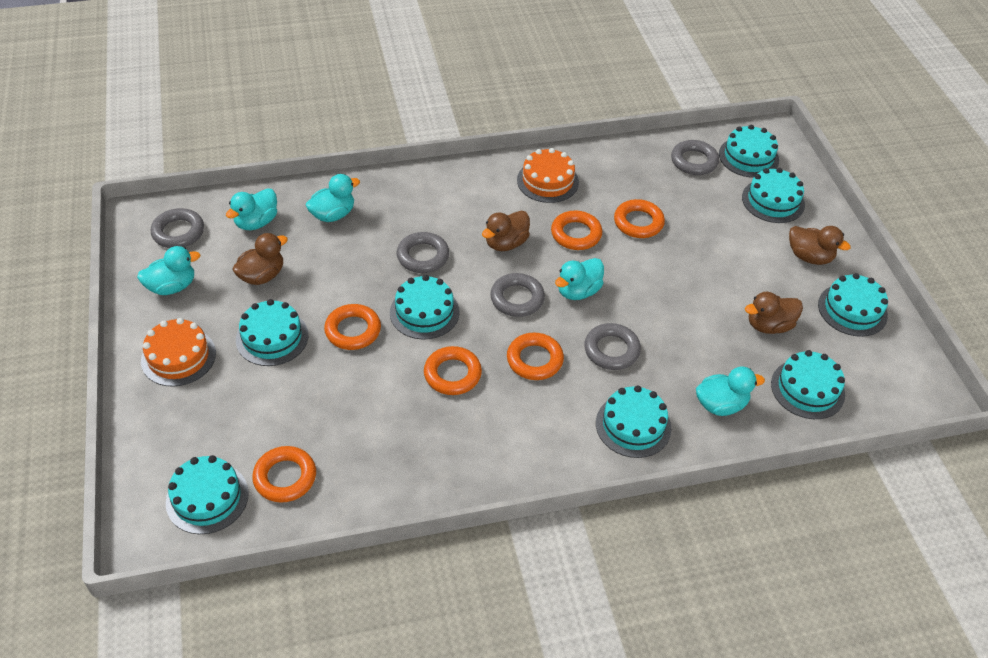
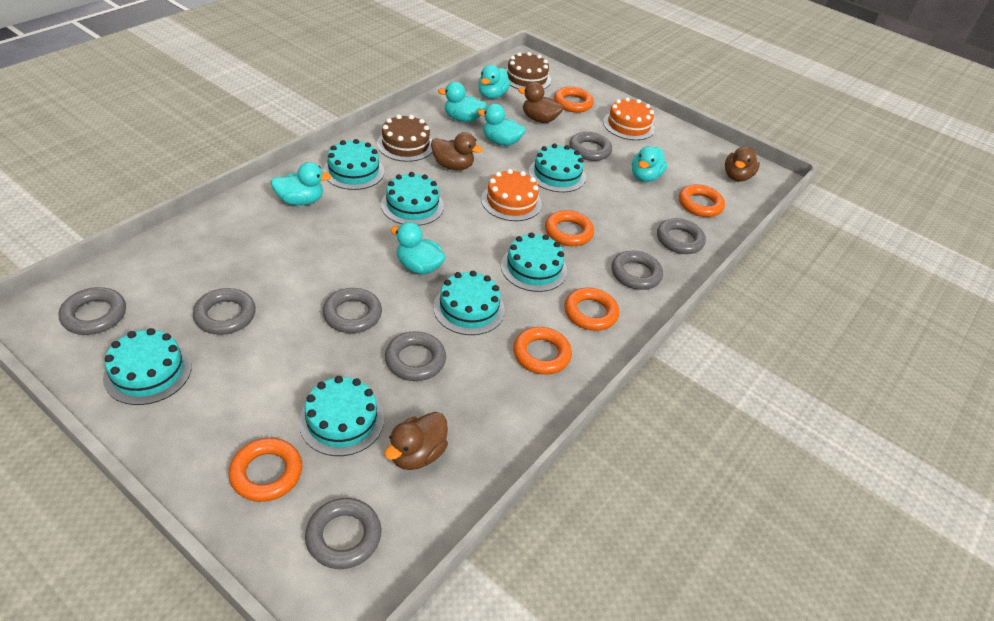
brown cake: 0 -> 2
grey ring: 5 -> 8
turquoise cake: 8 -> 7
turquoise duck: 5 -> 6

